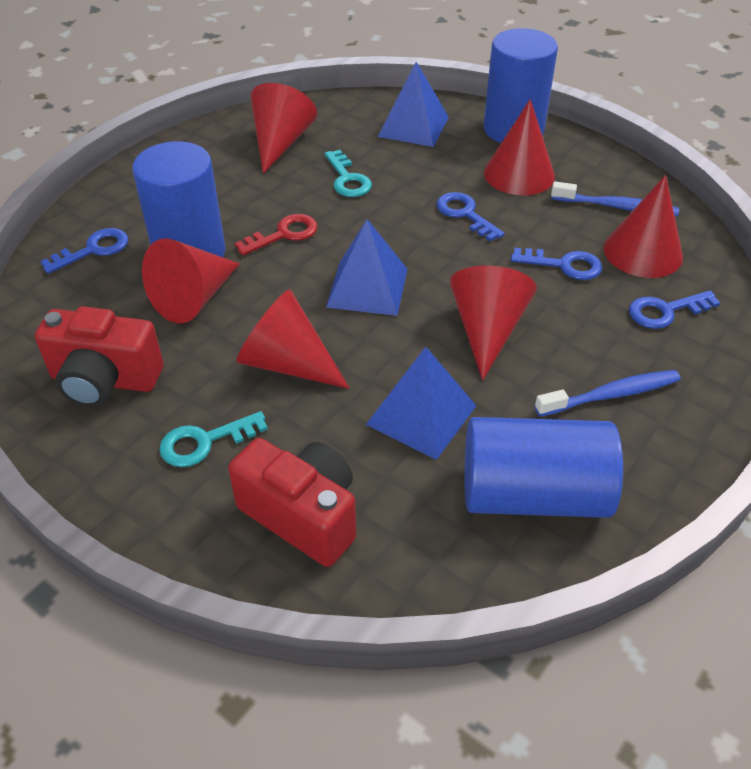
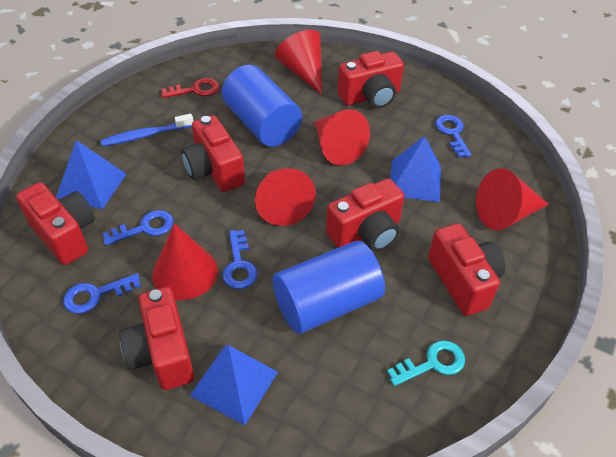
blue cylinder: 3 -> 2
blue toothbrush: 2 -> 1
red camera: 2 -> 6
red cone: 6 -> 5
turquoise key: 2 -> 1

